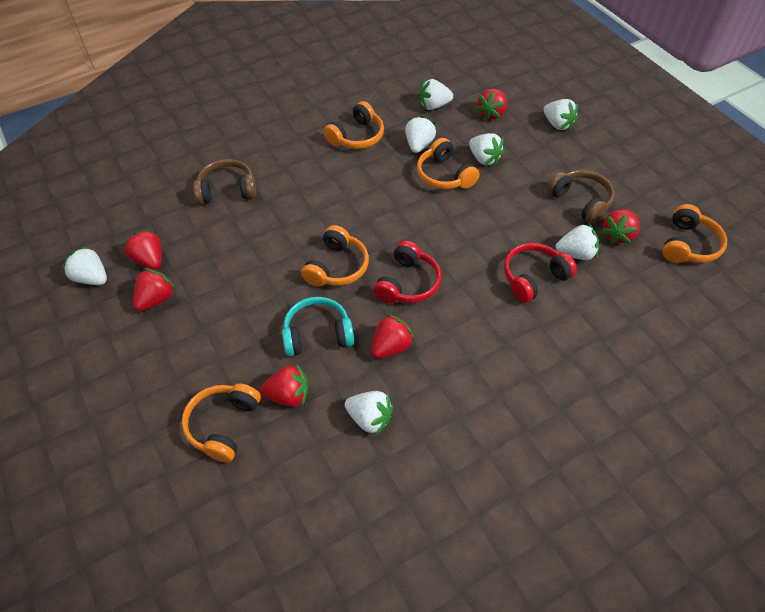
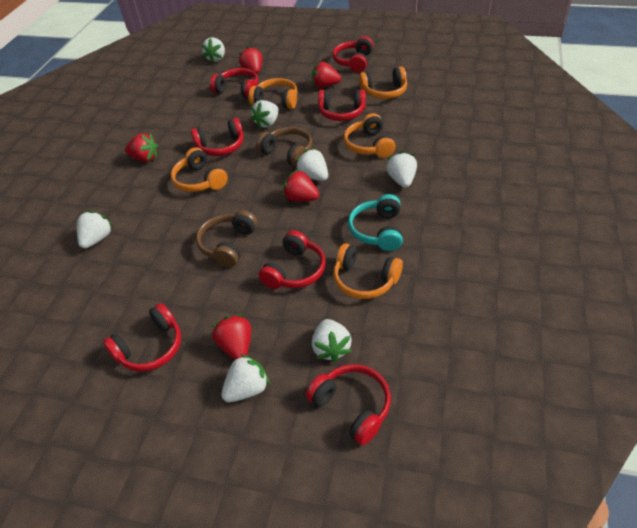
red headphones: 2 -> 7
red strawberry: 6 -> 5

